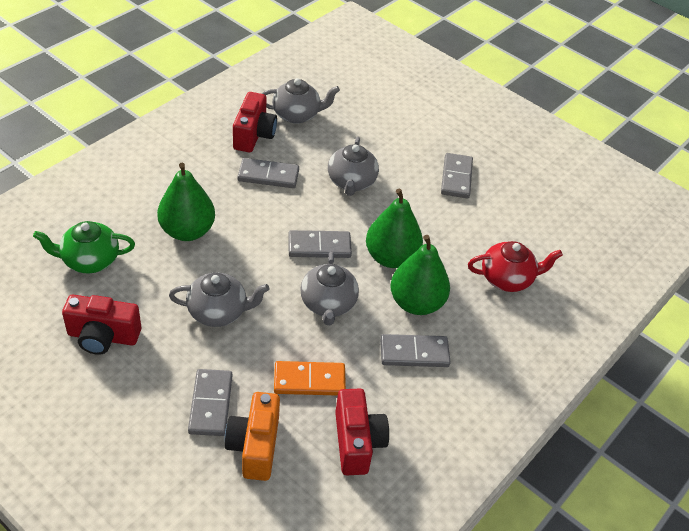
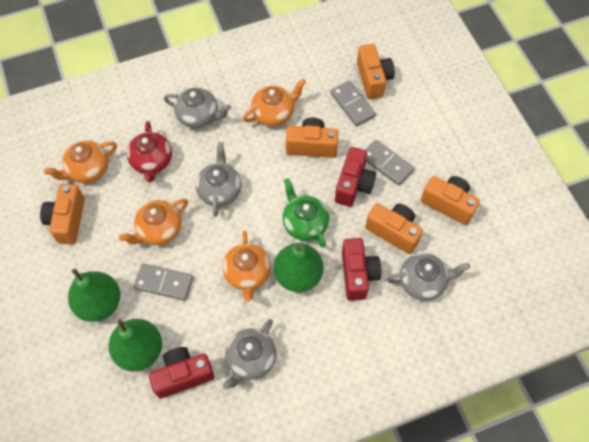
grey domino: 5 -> 3
orange camera: 1 -> 5
orange domino: 1 -> 0
orange teapot: 0 -> 4

